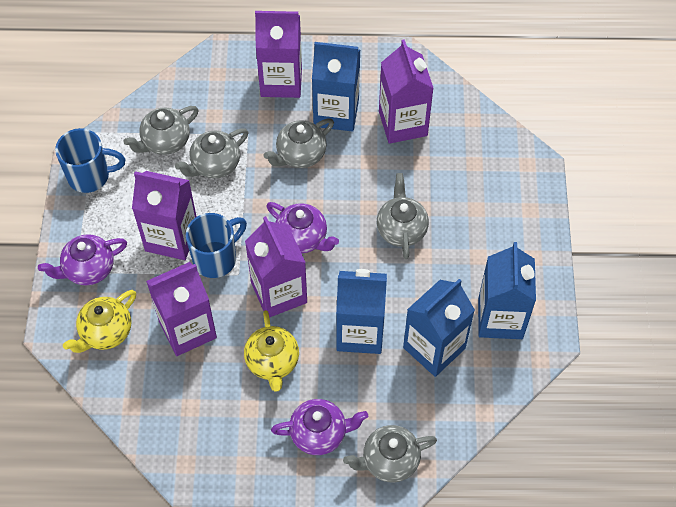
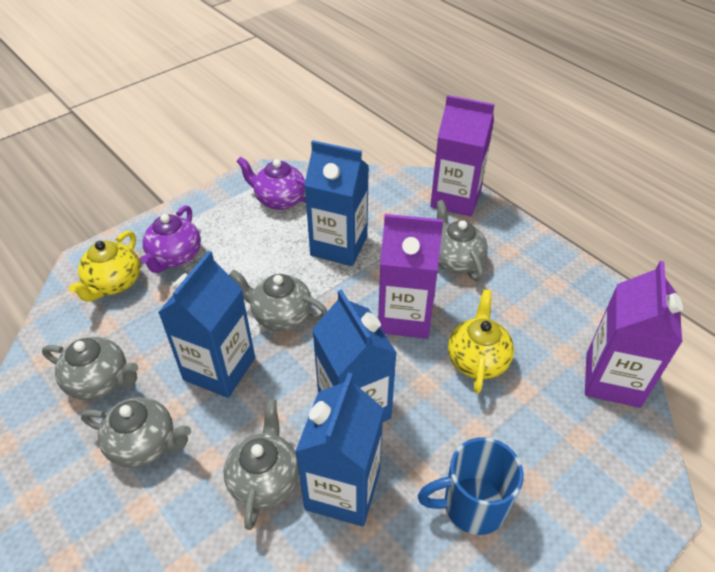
blue mug: 2 -> 1
purple carton: 5 -> 3
purple teapot: 3 -> 2

